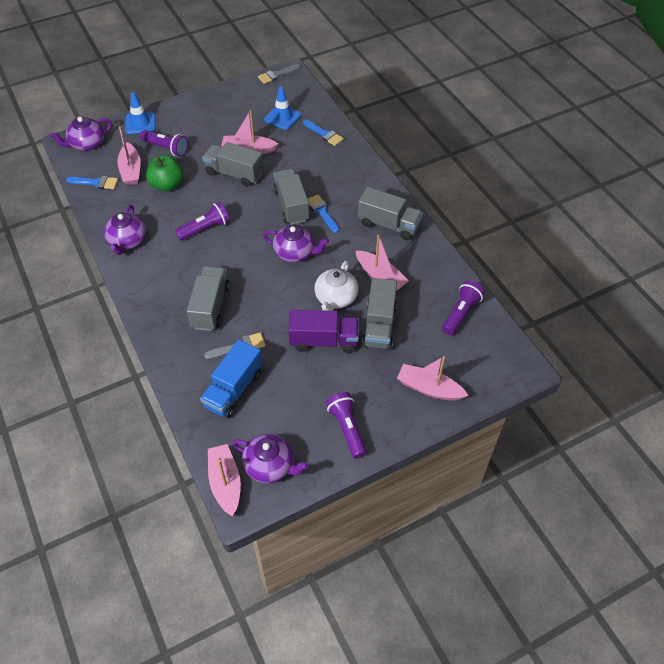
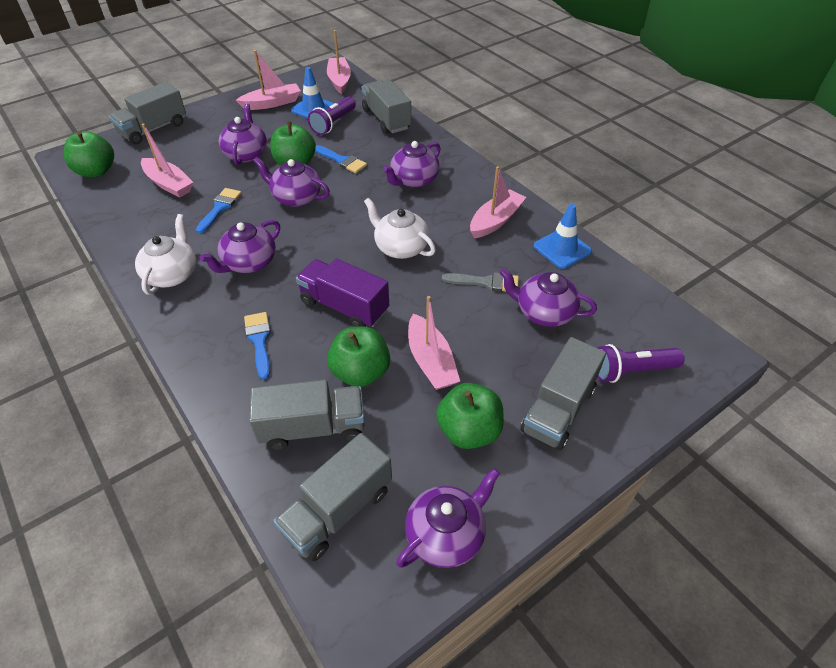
blue truck: 1 -> 0
green apple: 1 -> 4
grey brush: 2 -> 1
purple flashlight: 4 -> 2
purple teapot: 4 -> 6
white teapot: 1 -> 2

